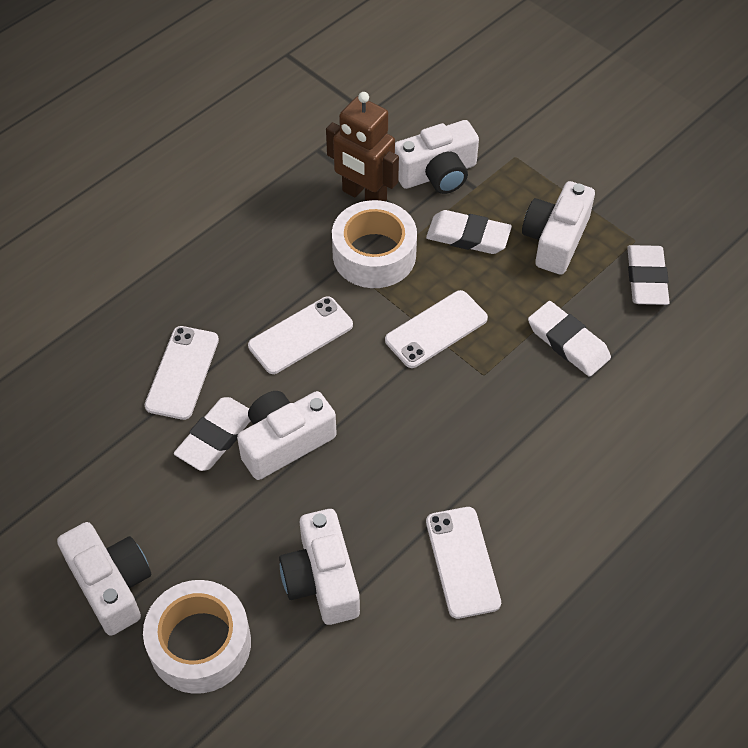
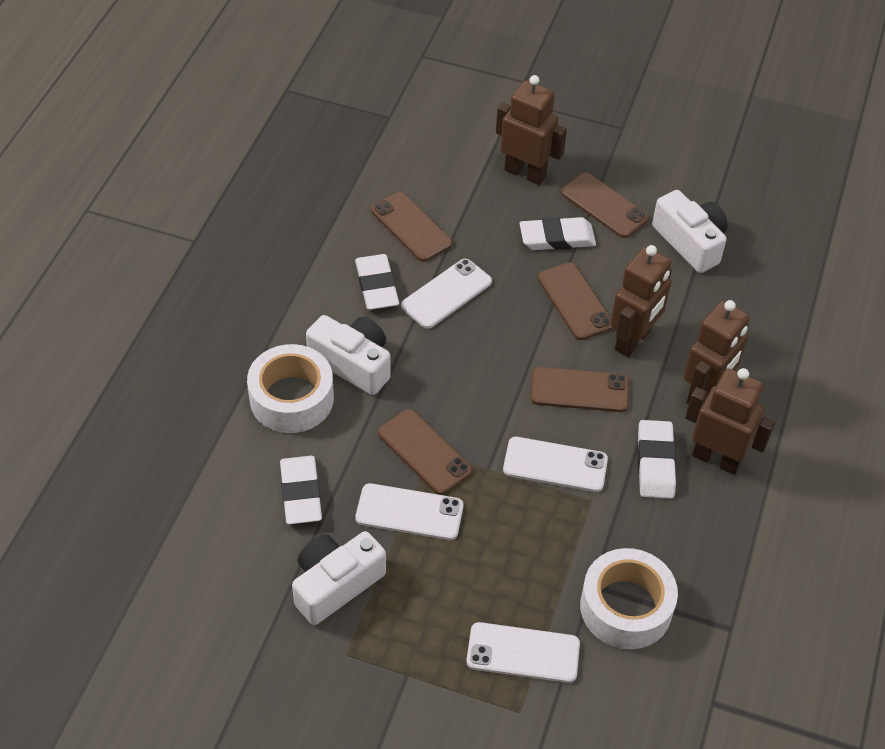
brown phone: 0 -> 5
brown robot: 1 -> 4
white camera: 5 -> 3

